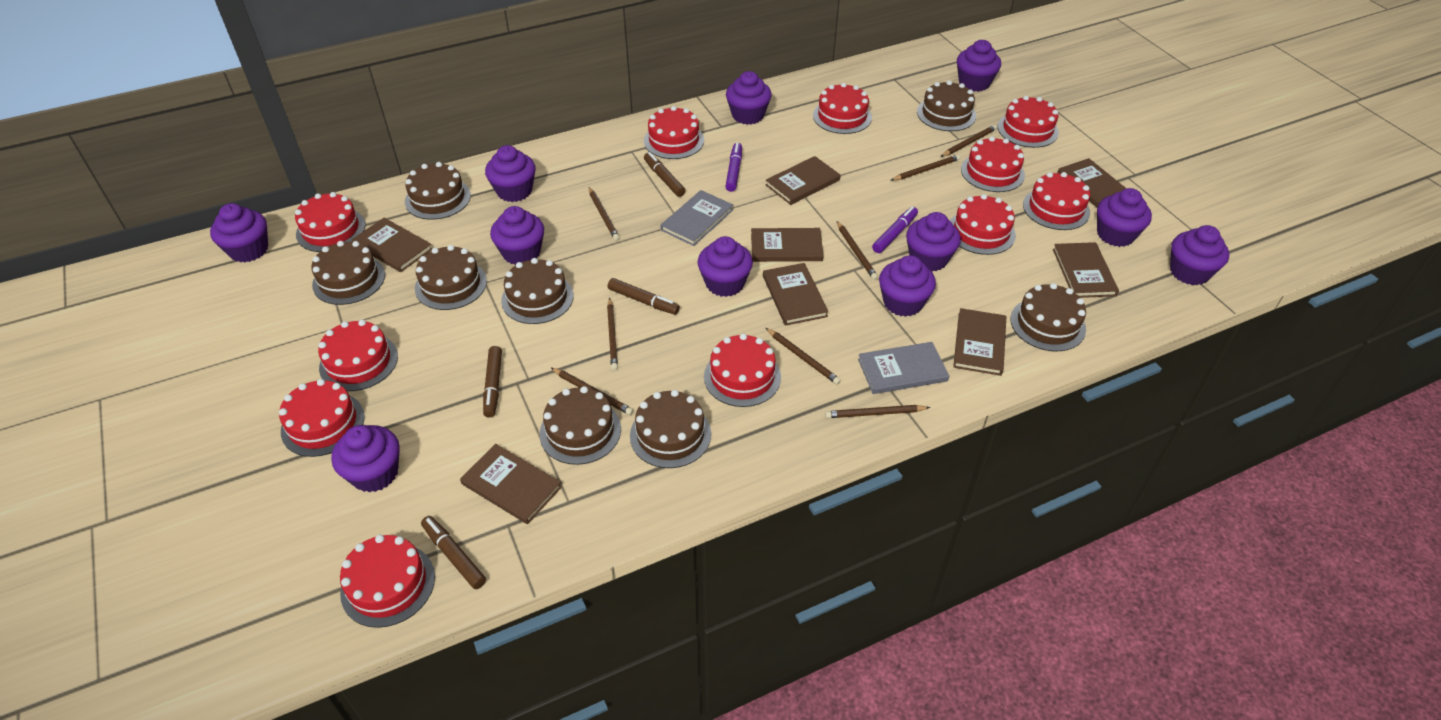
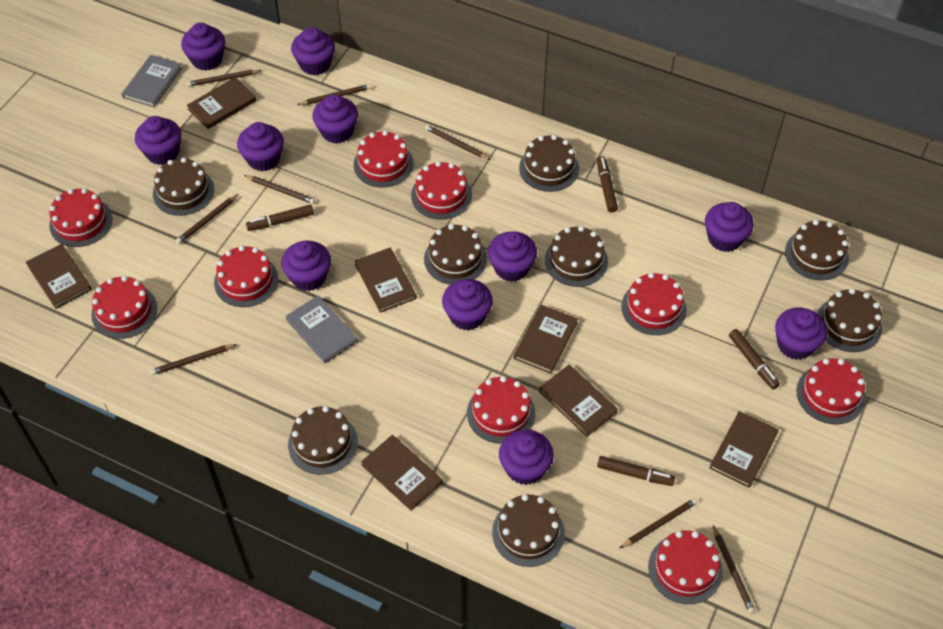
brown book: 8 -> 7
purple marker: 2 -> 0
red cake: 11 -> 9

